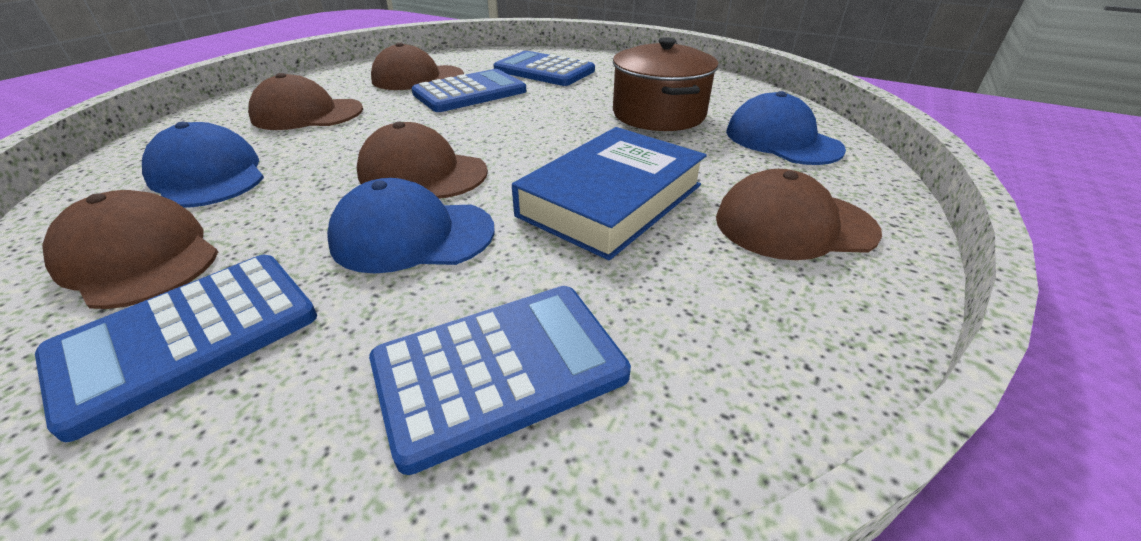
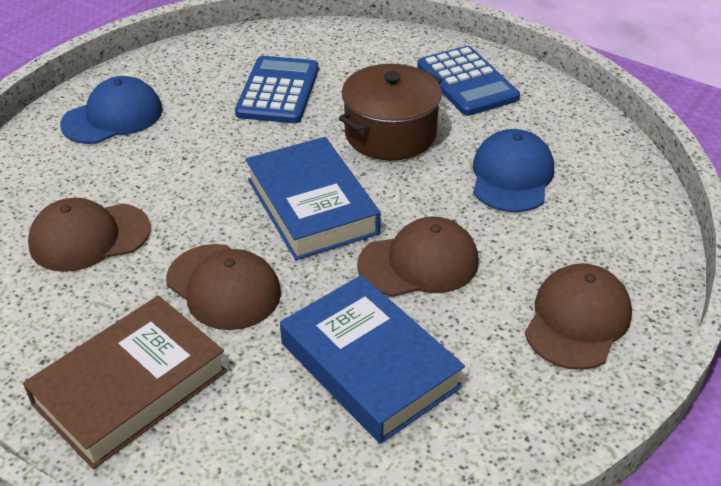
blue book: 1 -> 2
blue calculator: 4 -> 2
blue cap: 3 -> 2
brown book: 0 -> 1
brown cap: 5 -> 4

